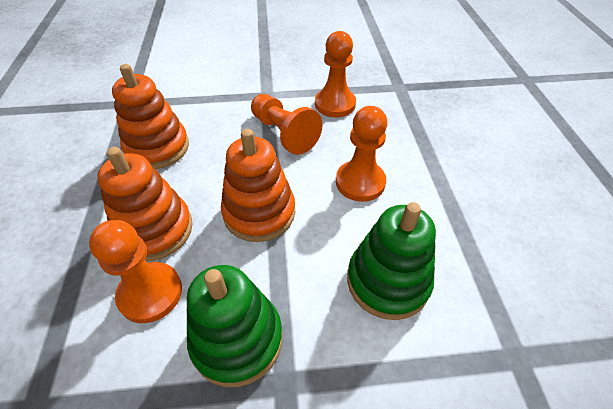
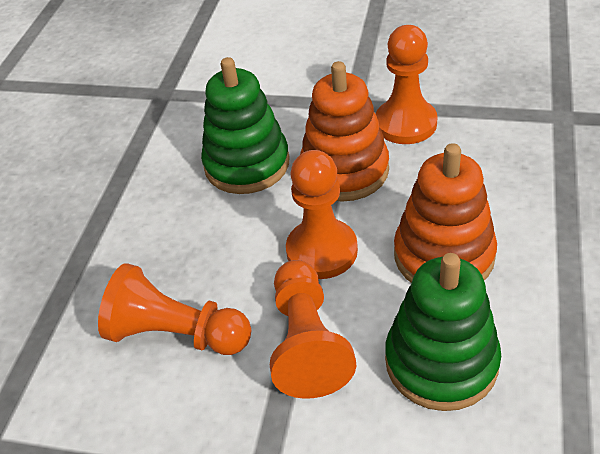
orange stacking toy: 3 -> 2

